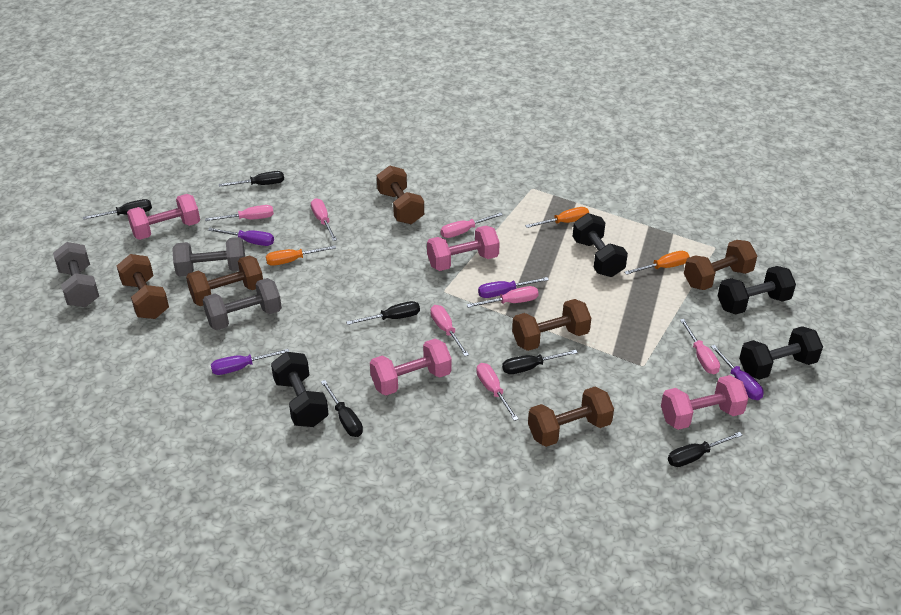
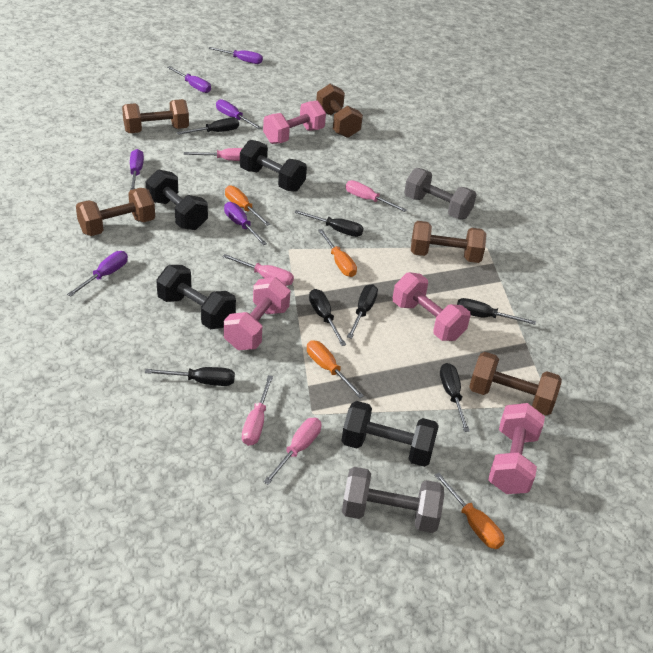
black screwdriver: 6 -> 7
brown dumbbell: 6 -> 5
grey dumbbell: 3 -> 2
orange screwdriver: 3 -> 4
pink screwdriver: 7 -> 5
purple screwdriver: 4 -> 6

